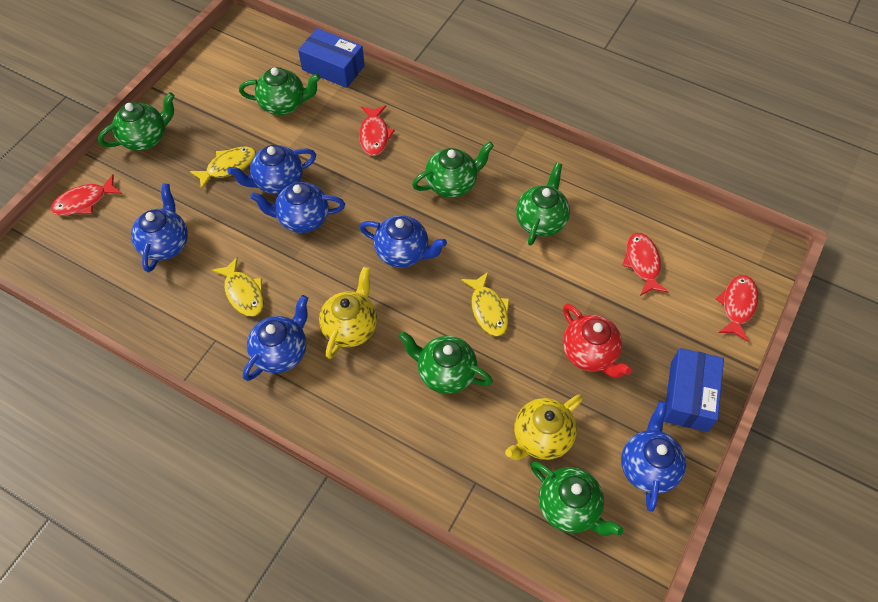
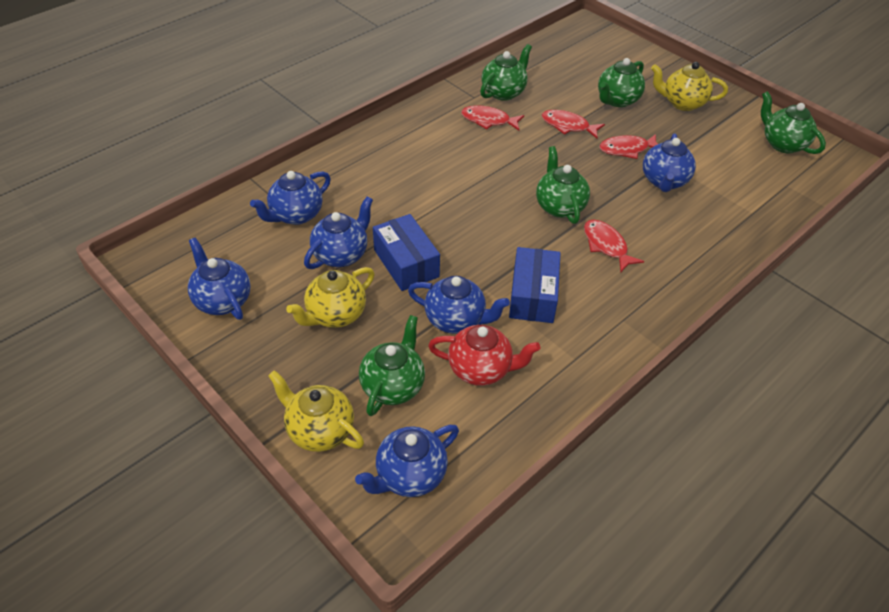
green teapot: 6 -> 5
yellow fish: 3 -> 0
yellow teapot: 2 -> 3

